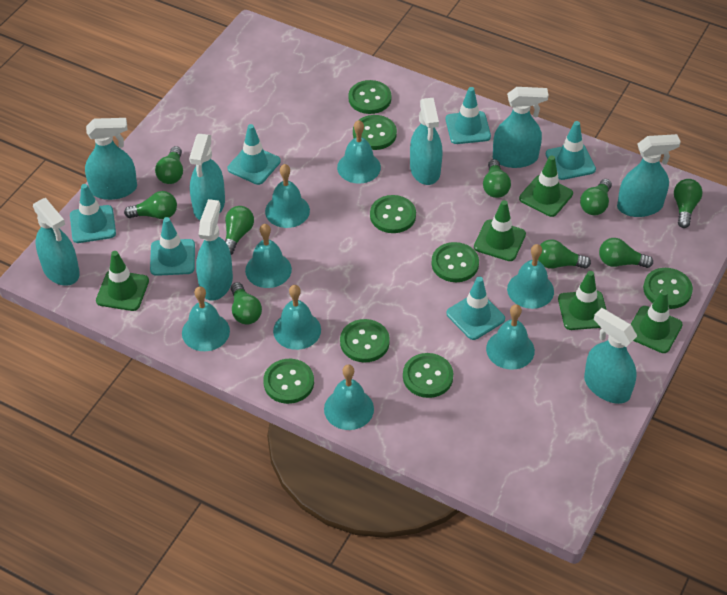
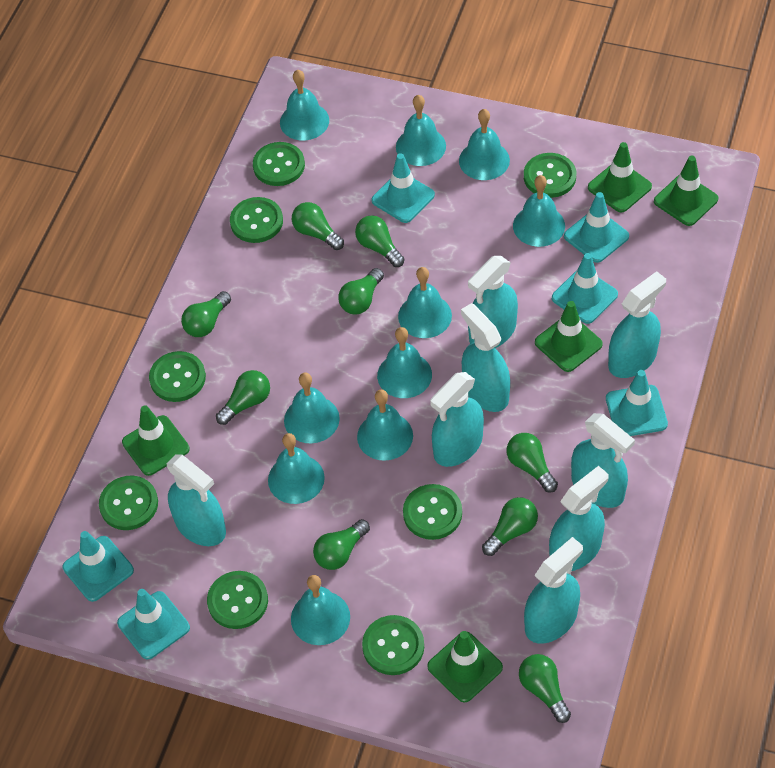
turquoise bell: 8 -> 10

